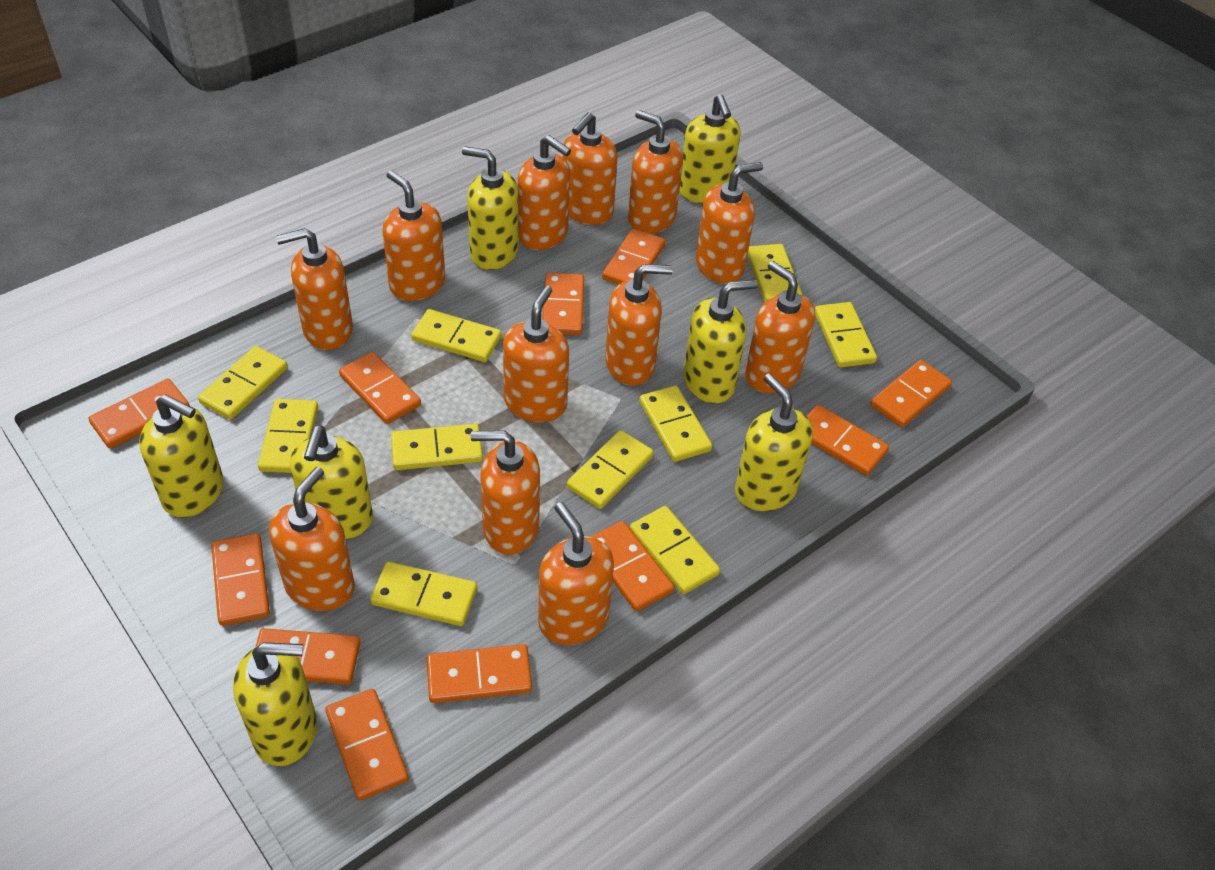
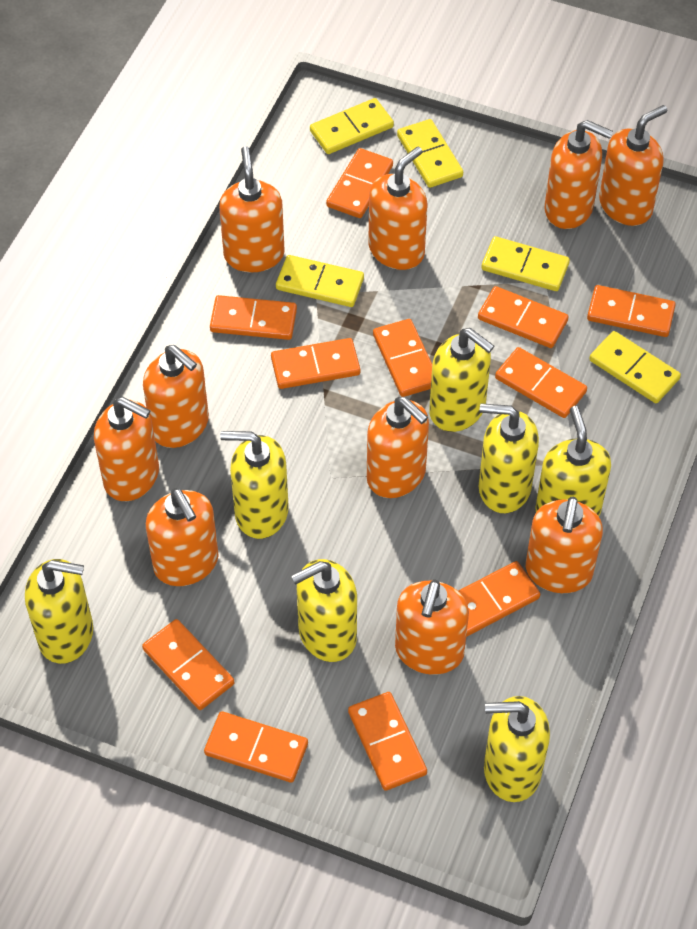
orange soap dispenser: 12 -> 10
yellow domino: 10 -> 5

